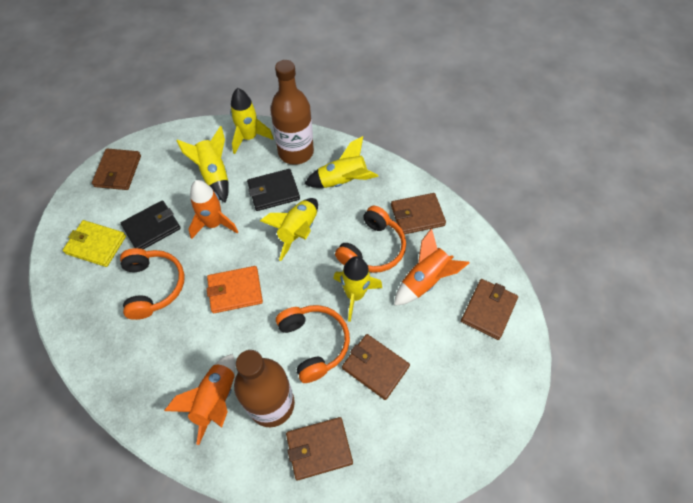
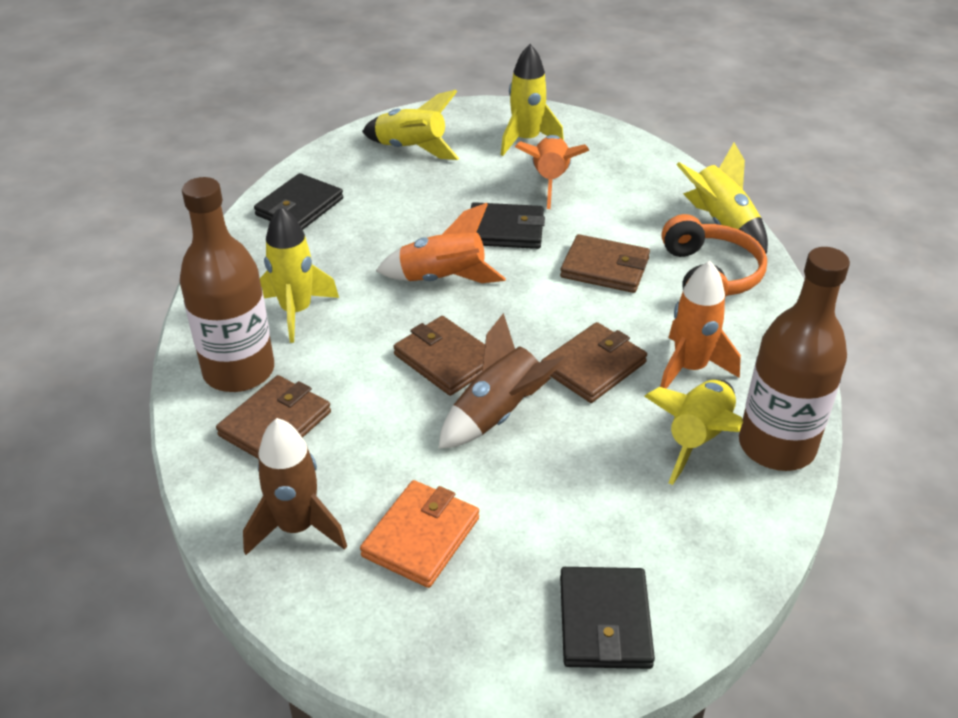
black wallet: 2 -> 3
brown rocket: 0 -> 2
brown wallet: 5 -> 4
orange headphones: 3 -> 1
yellow wallet: 1 -> 0

